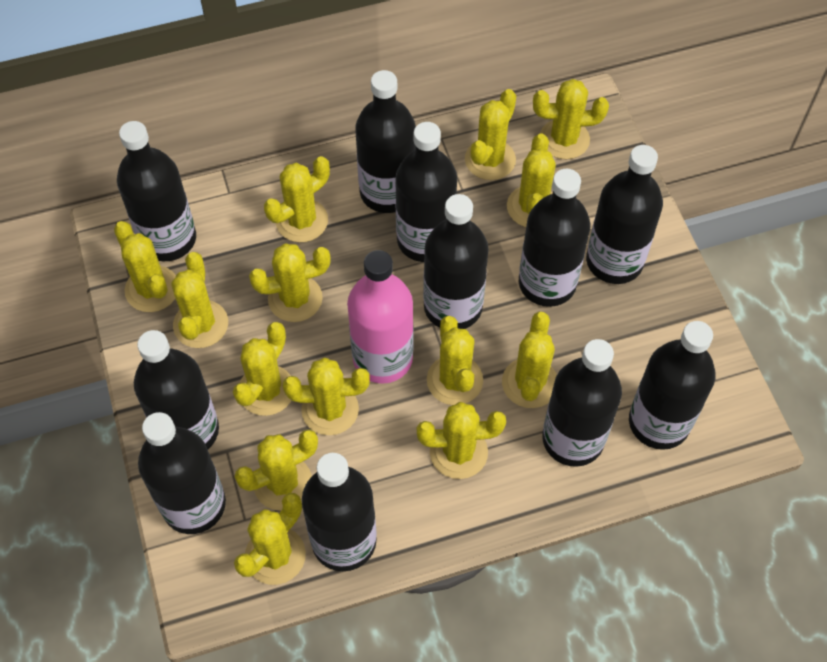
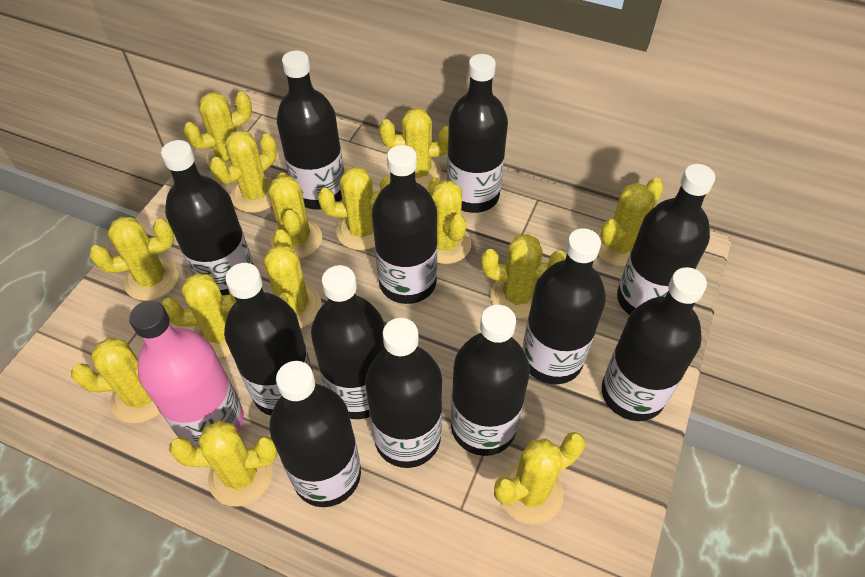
black bottle: 11 -> 12

